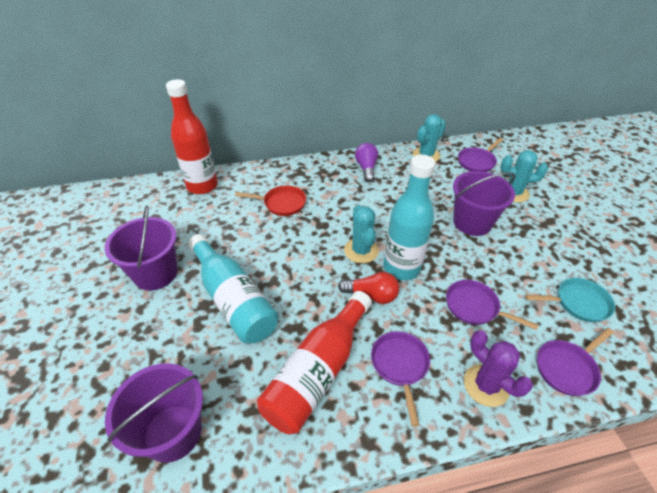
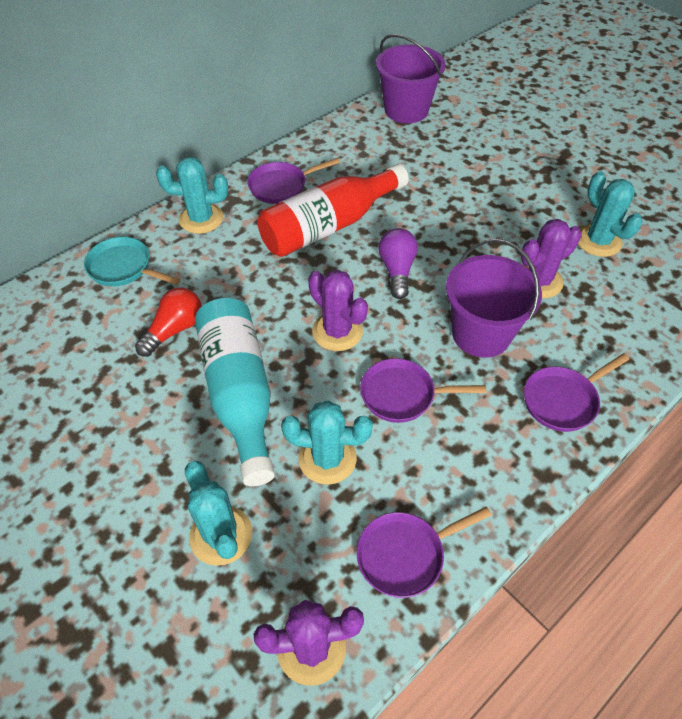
purple bucket: 3 -> 2
purple cactus: 1 -> 3
red bottle: 2 -> 1
red pan: 1 -> 0
turquoise bottle: 2 -> 1
turquoise cactus: 3 -> 4

